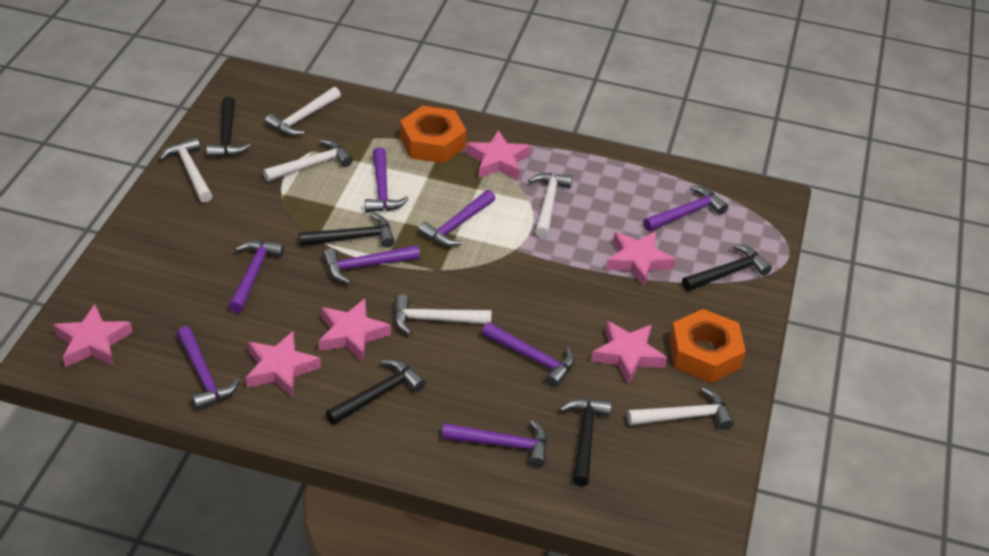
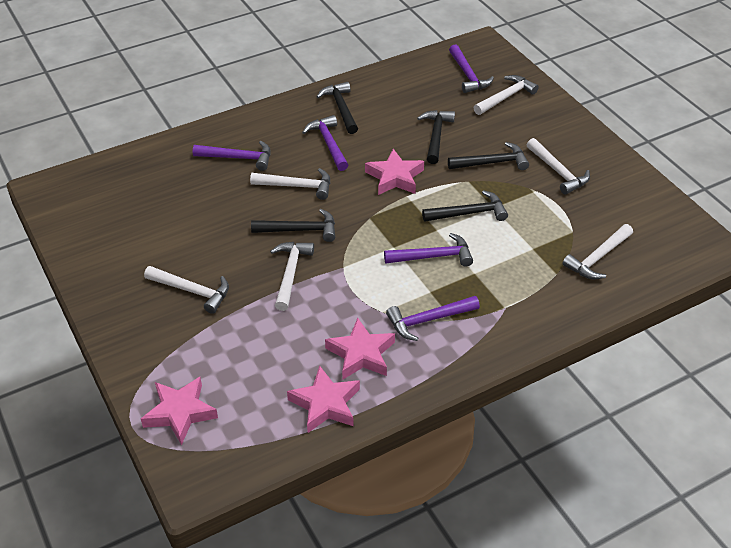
orange nut: 2 -> 0
pink star: 6 -> 4
purple hammer: 8 -> 5

